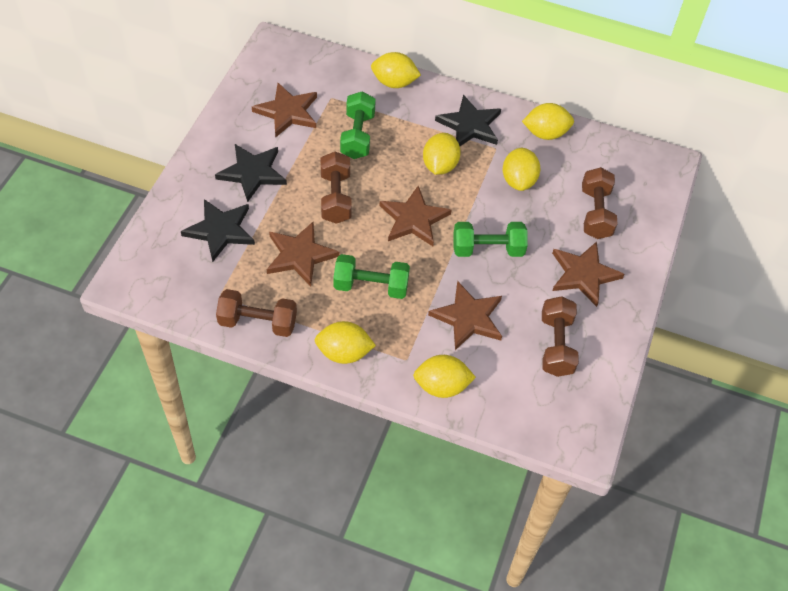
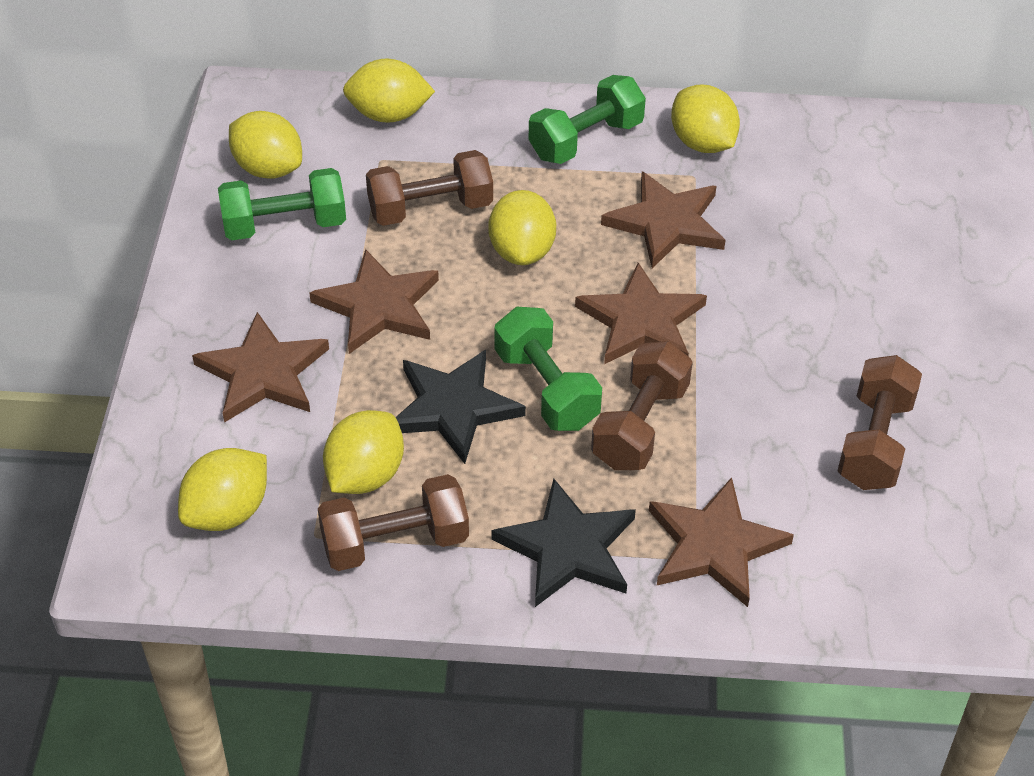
black star: 3 -> 2

